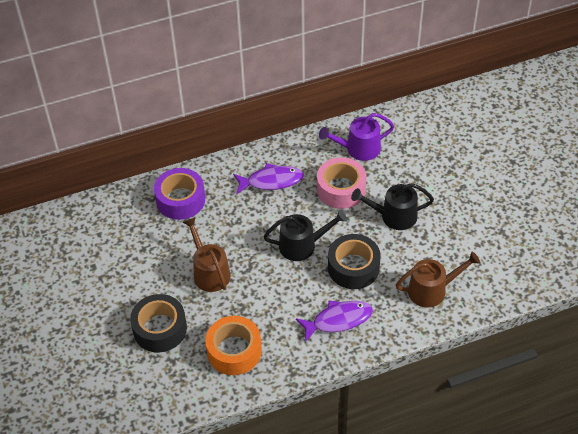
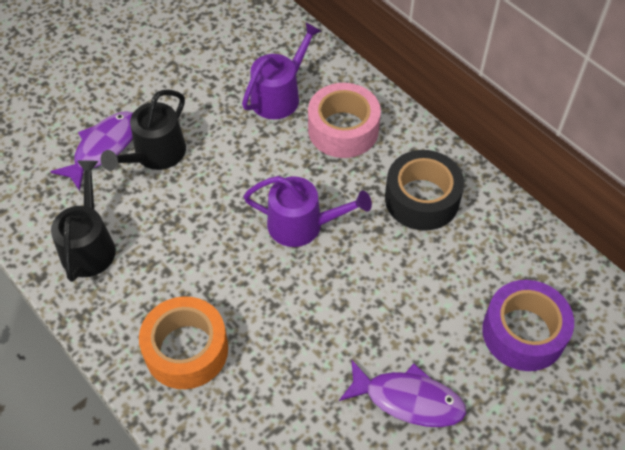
black tape: 2 -> 1
brown watering can: 2 -> 0
purple watering can: 1 -> 2

